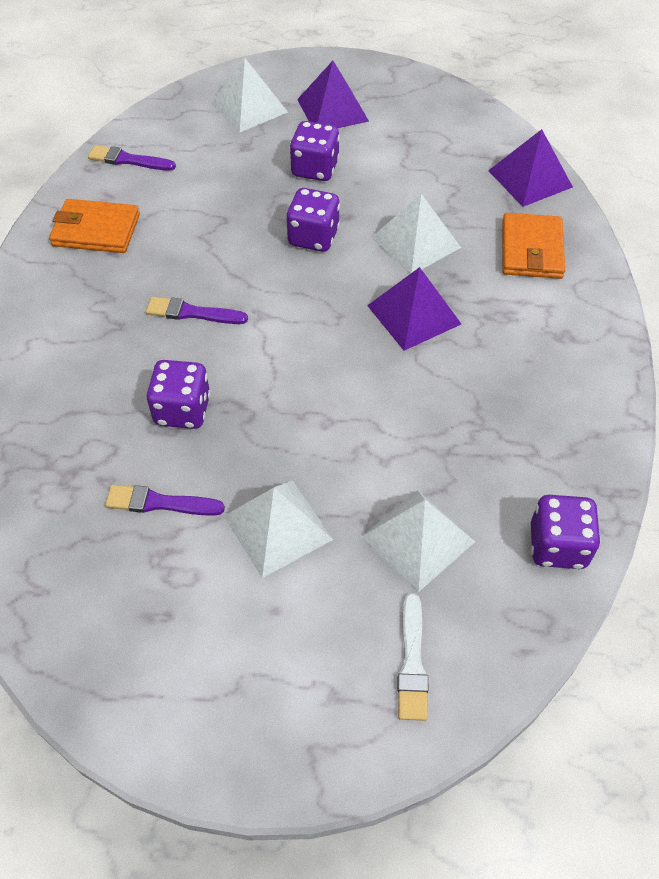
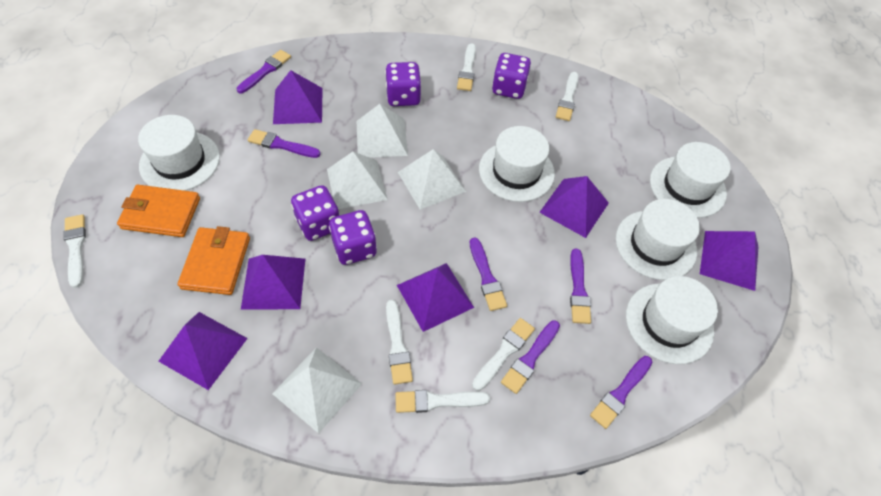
purple brush: 3 -> 6
purple pyramid: 3 -> 6
white brush: 1 -> 6
white hat: 0 -> 5

